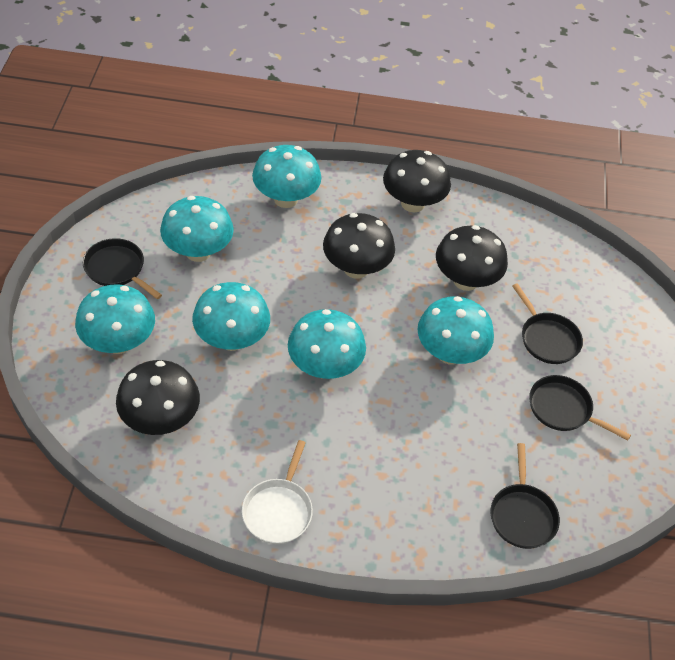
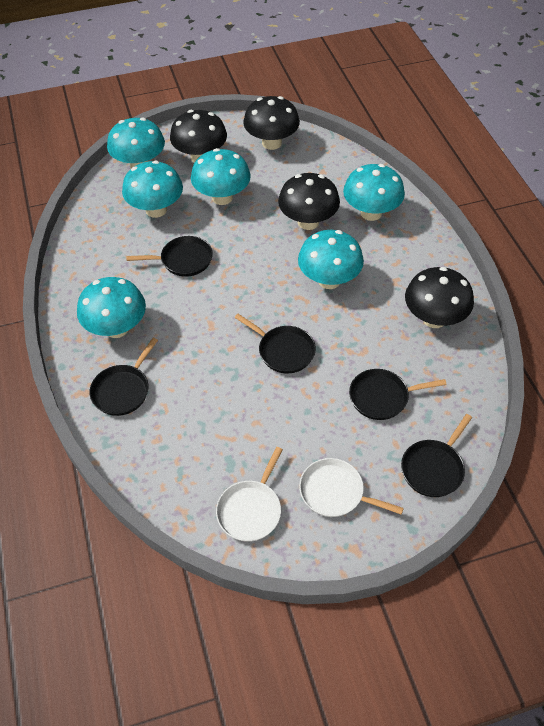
black pan: 4 -> 5
white pan: 1 -> 2

